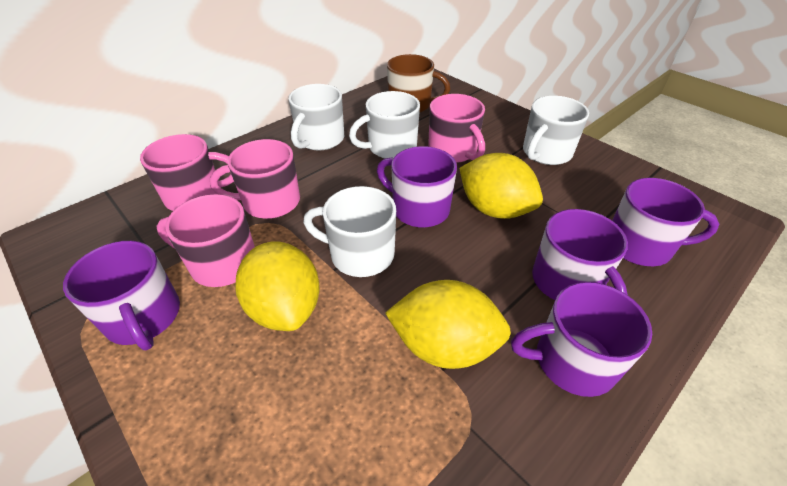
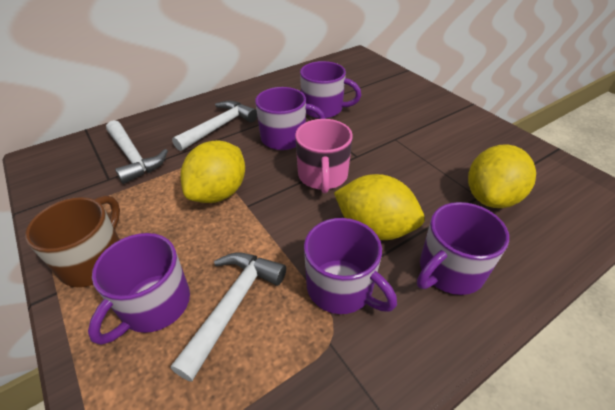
pink mug: 4 -> 1
white hammer: 0 -> 3
white mug: 4 -> 0

